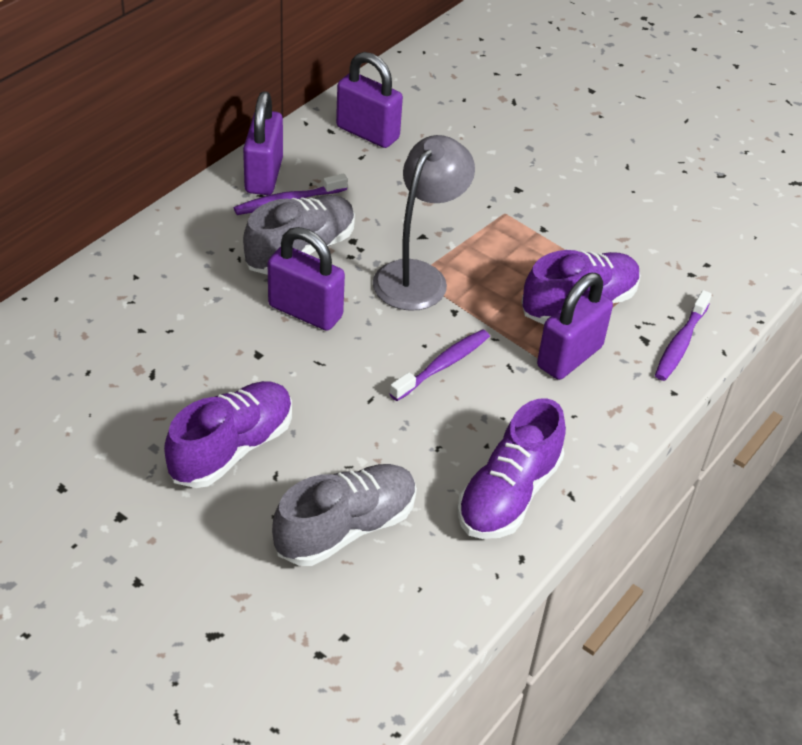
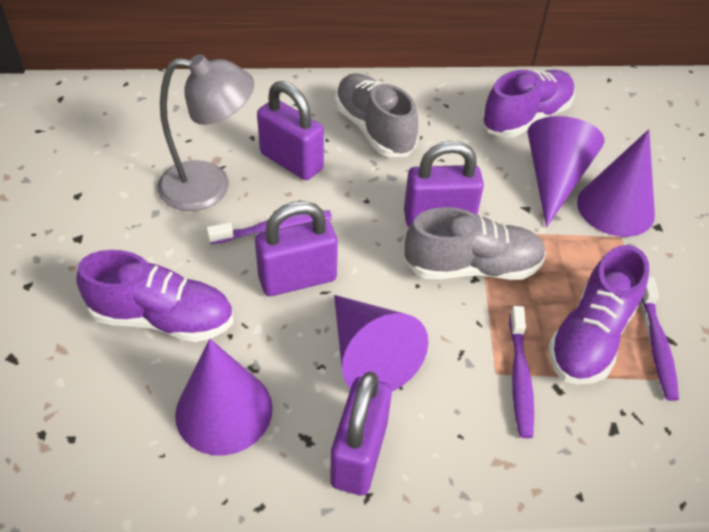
purple cone: 0 -> 4

